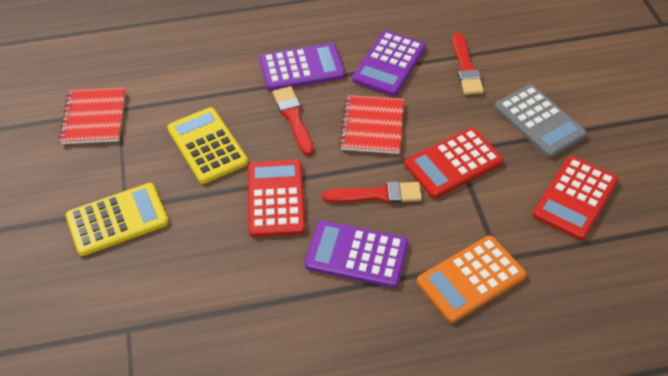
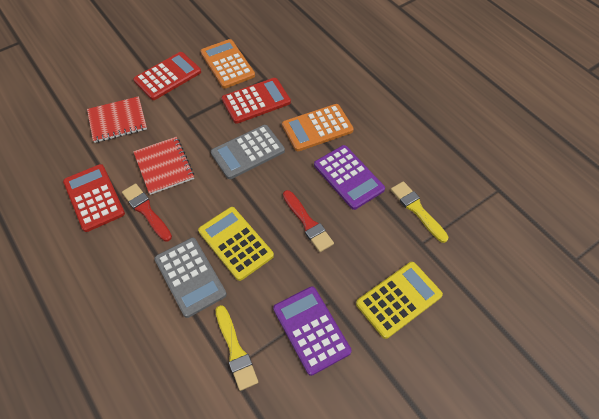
grey calculator: 1 -> 2
orange calculator: 1 -> 2
purple calculator: 3 -> 2
red brush: 3 -> 2
yellow brush: 0 -> 2

